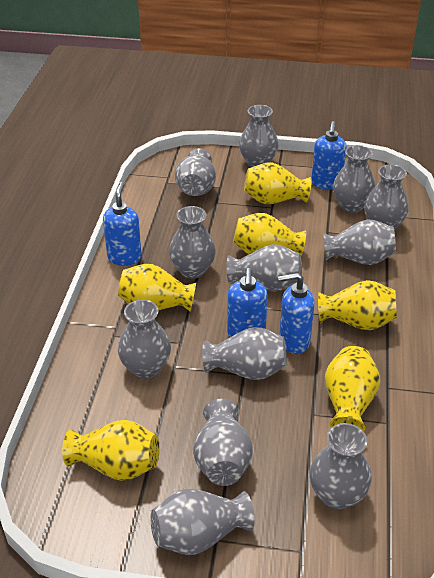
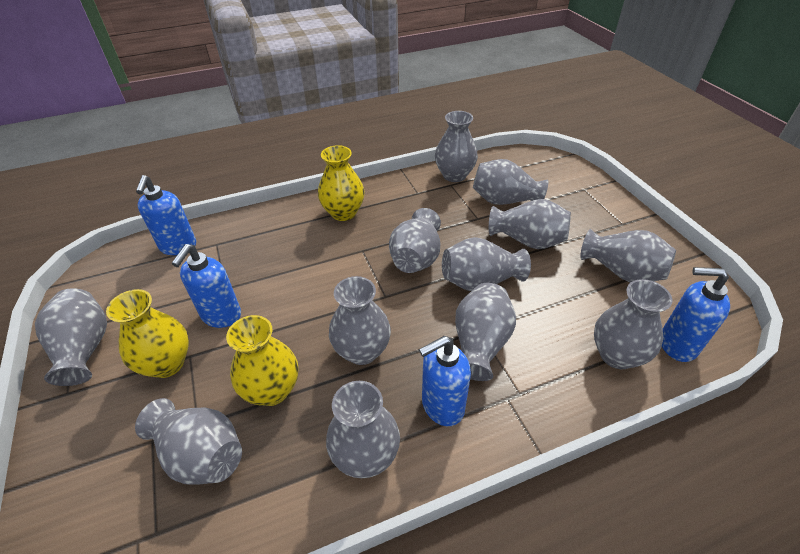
yellow vase: 6 -> 3

